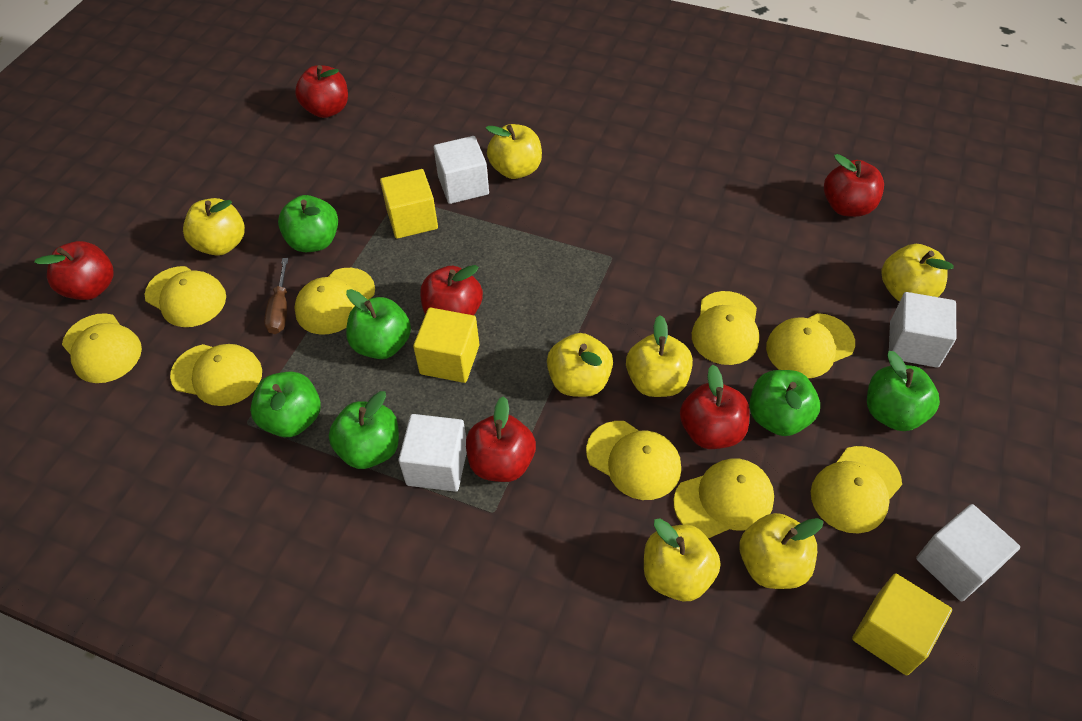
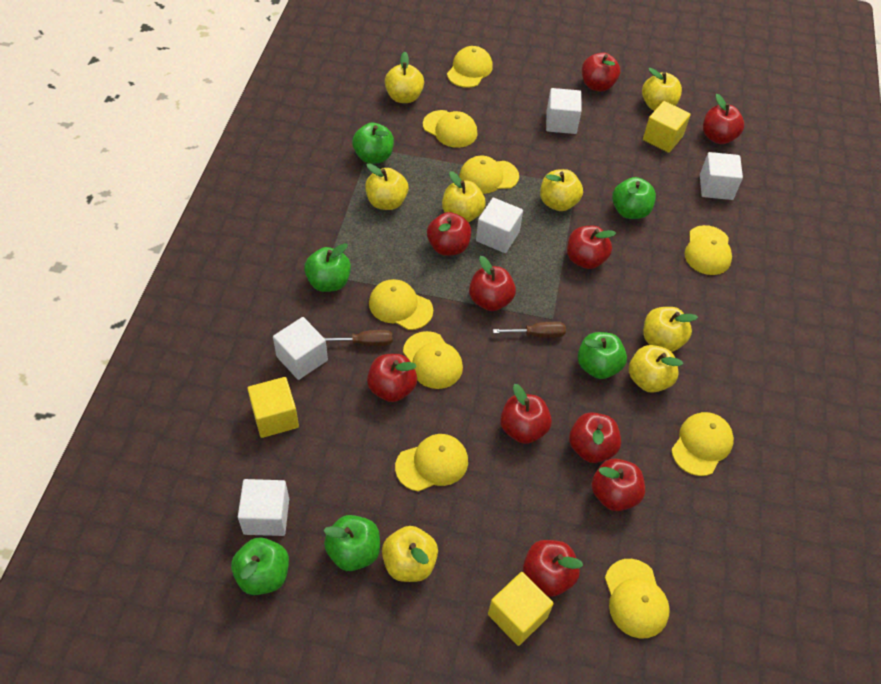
brown screwdriver: 1 -> 2
red apple: 6 -> 10
white cube: 4 -> 5
yellow apple: 7 -> 8

